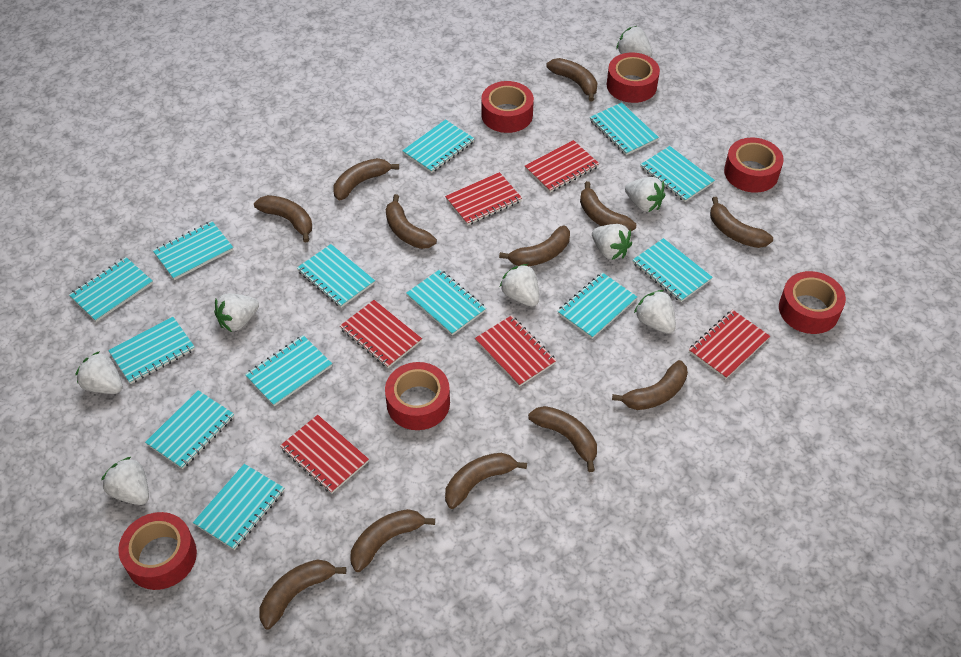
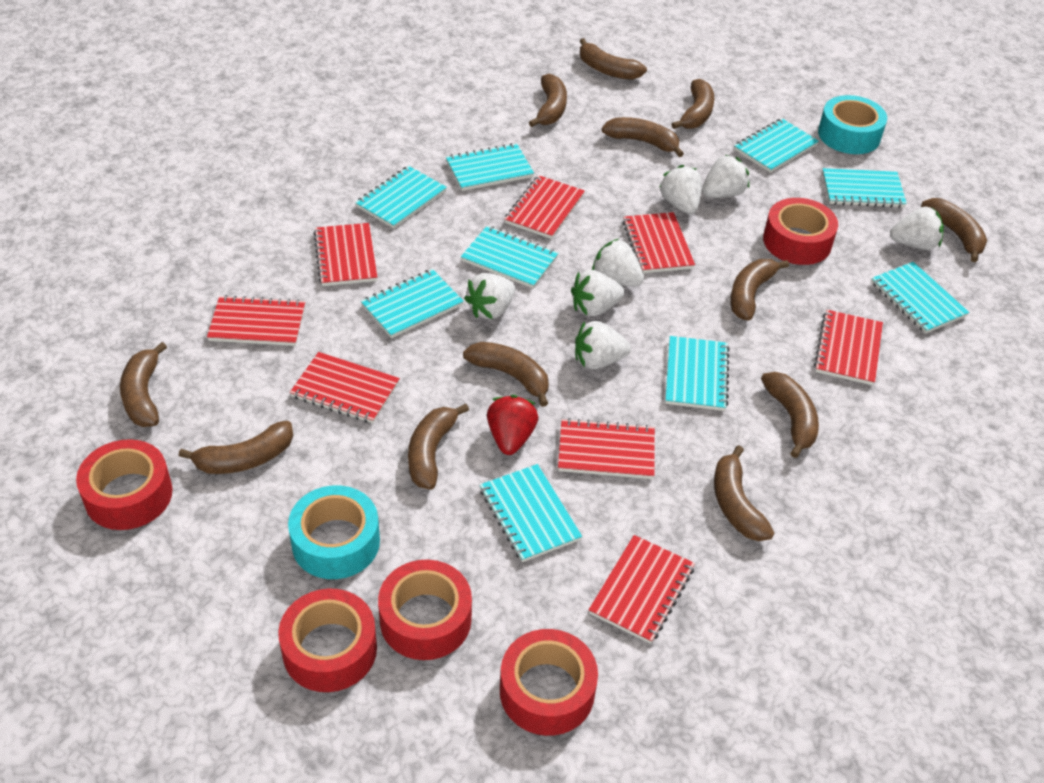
red notebook: 6 -> 8
red strawberry: 0 -> 1
red tape: 6 -> 5
turquoise notebook: 13 -> 9
turquoise tape: 0 -> 2
white strawberry: 8 -> 7

